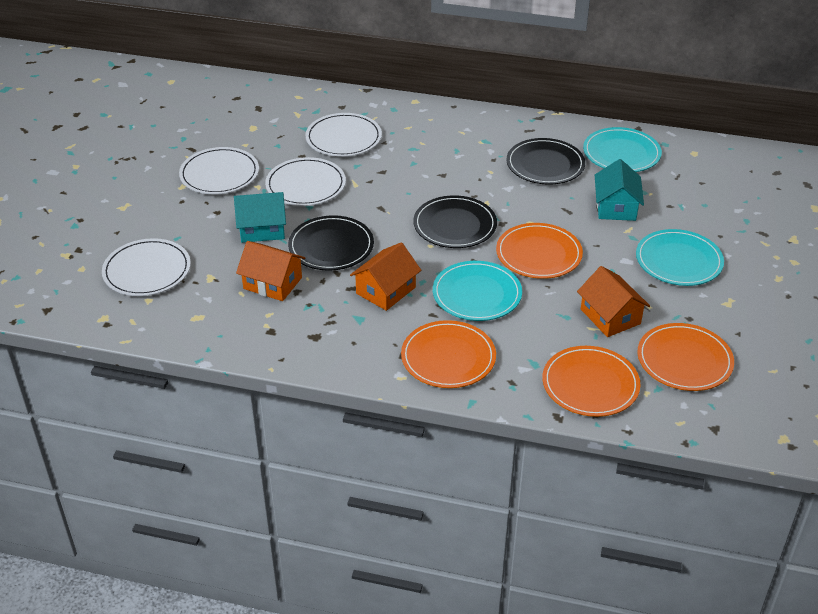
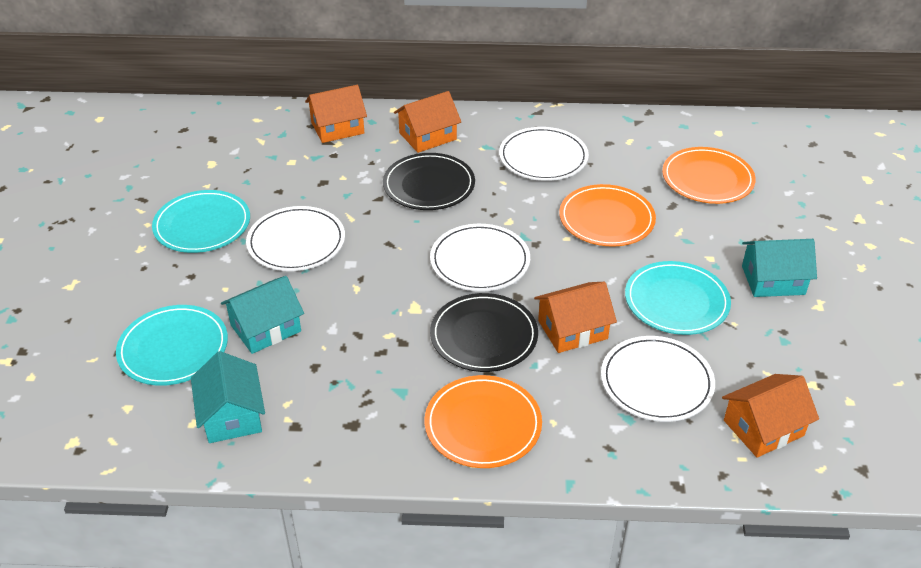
black plate: 3 -> 2
orange house: 3 -> 4
orange plate: 4 -> 3
turquoise house: 2 -> 3

